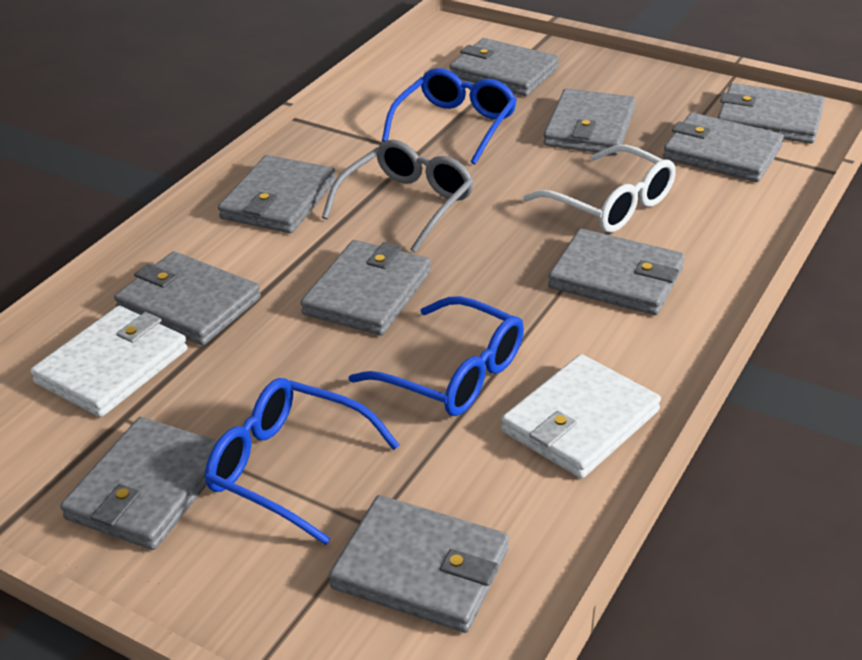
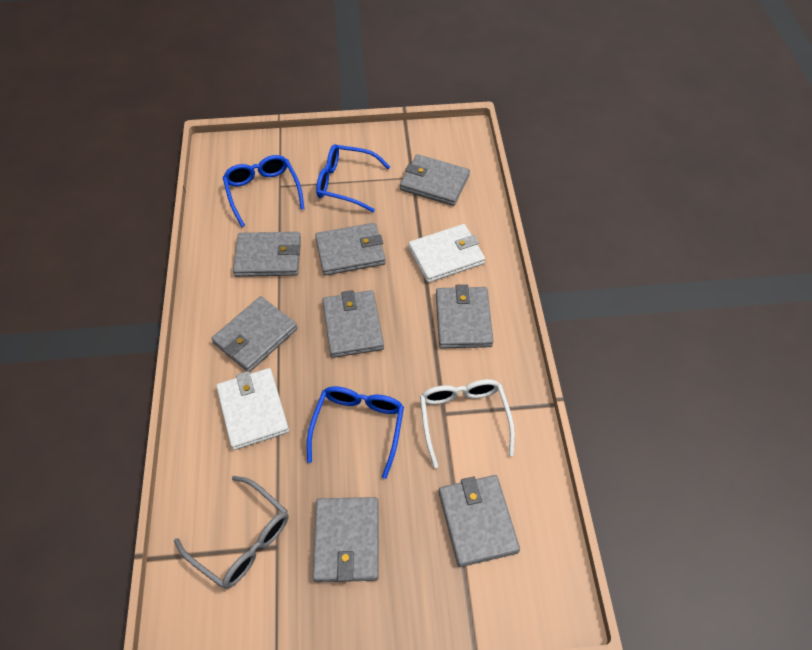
grey wallet: 10 -> 8

